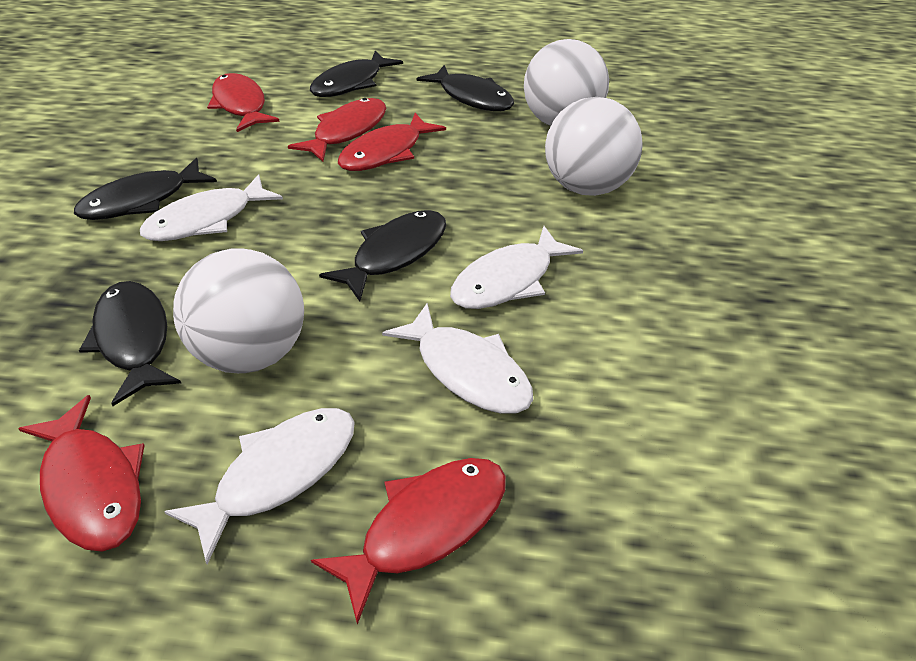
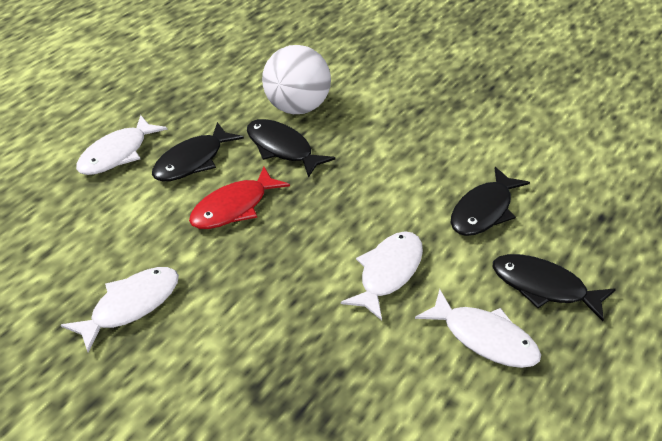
black fish: 5 -> 4
red fish: 5 -> 1
white ball: 3 -> 1

